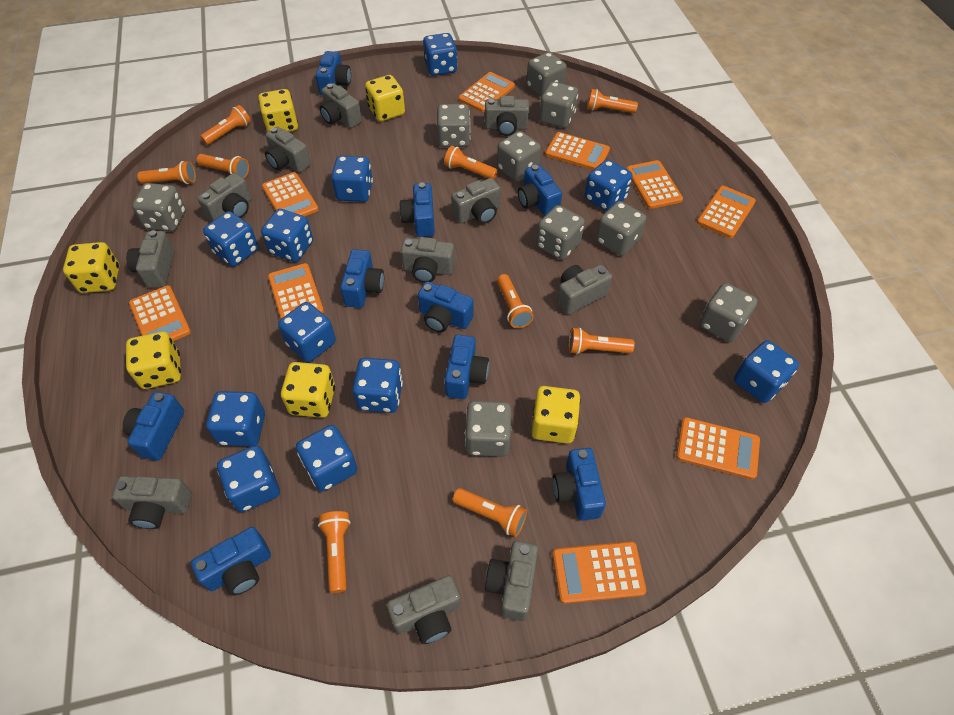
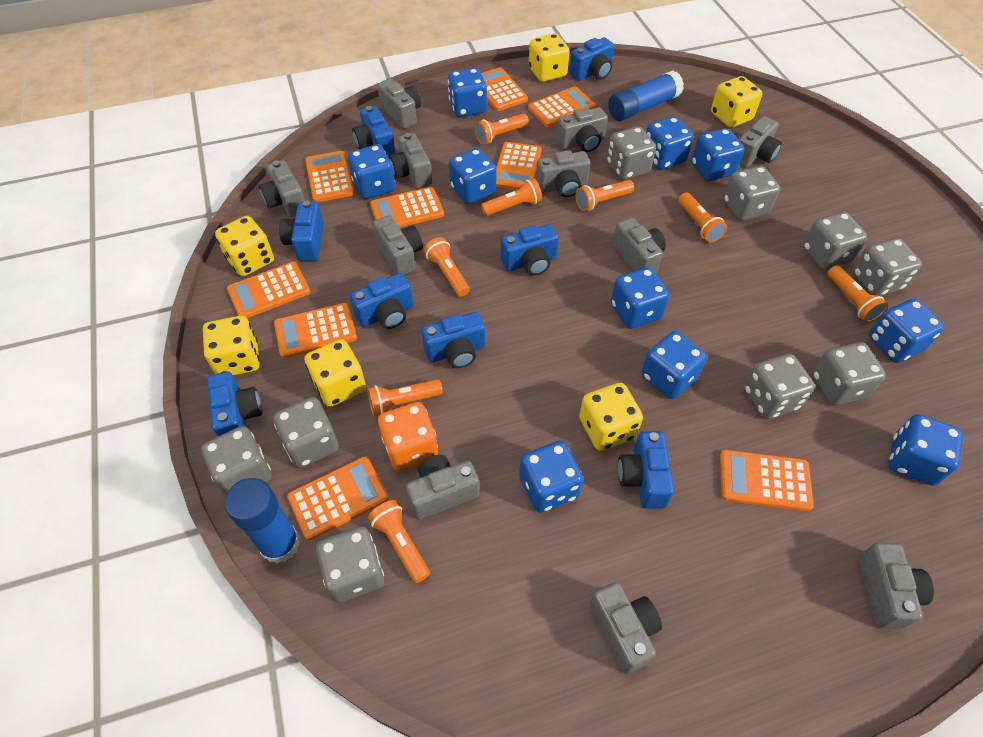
blue camera: 9 -> 8
blue dice: 11 -> 10
blue glue stick: 0 -> 2
orange dice: 0 -> 1
orange flashlight: 9 -> 8

